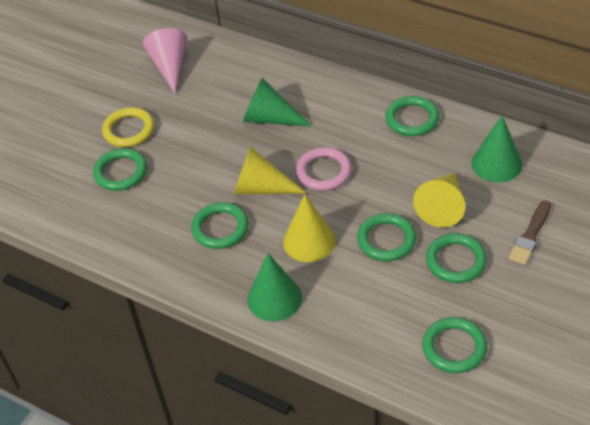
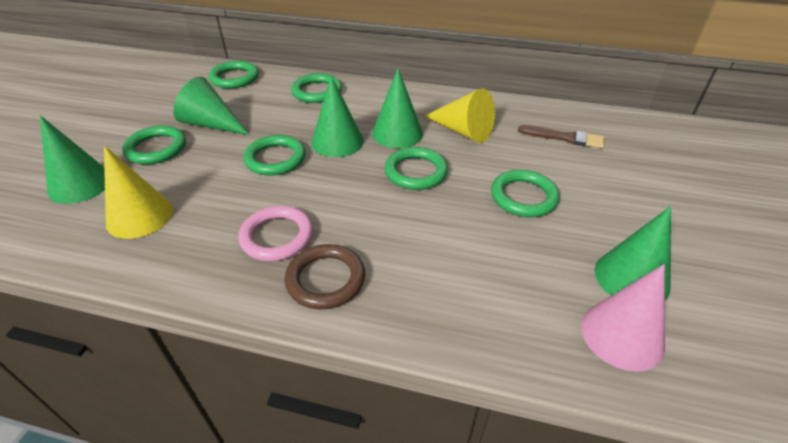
brown ring: 0 -> 1
green cone: 3 -> 5
yellow cone: 3 -> 2
yellow ring: 1 -> 0

